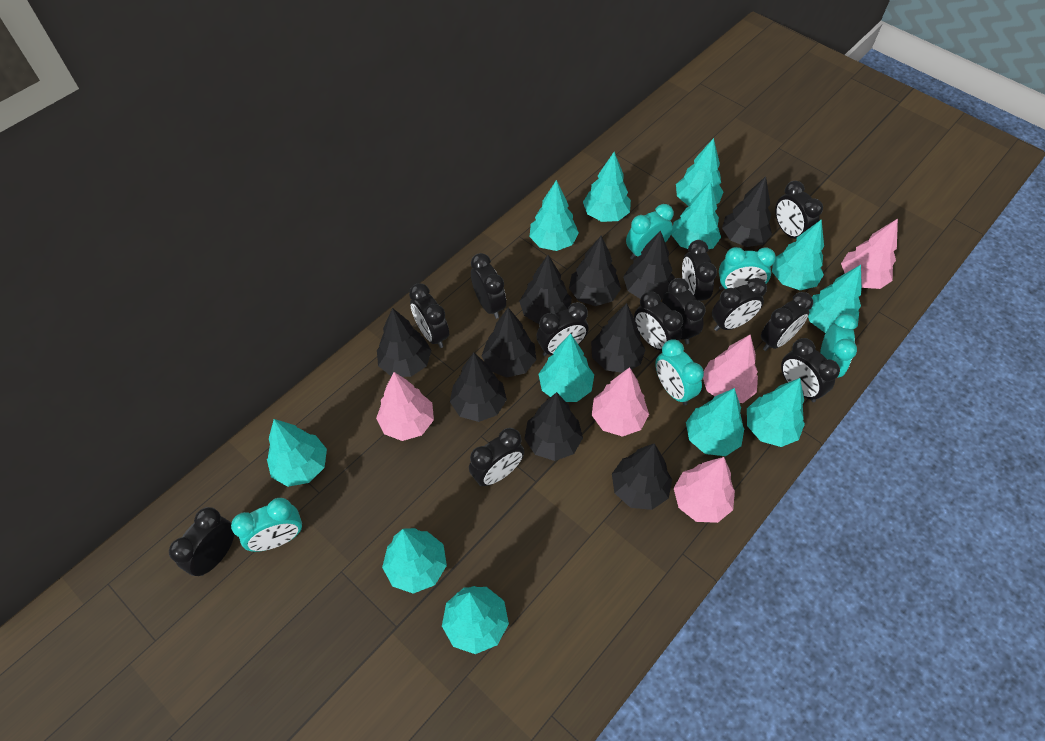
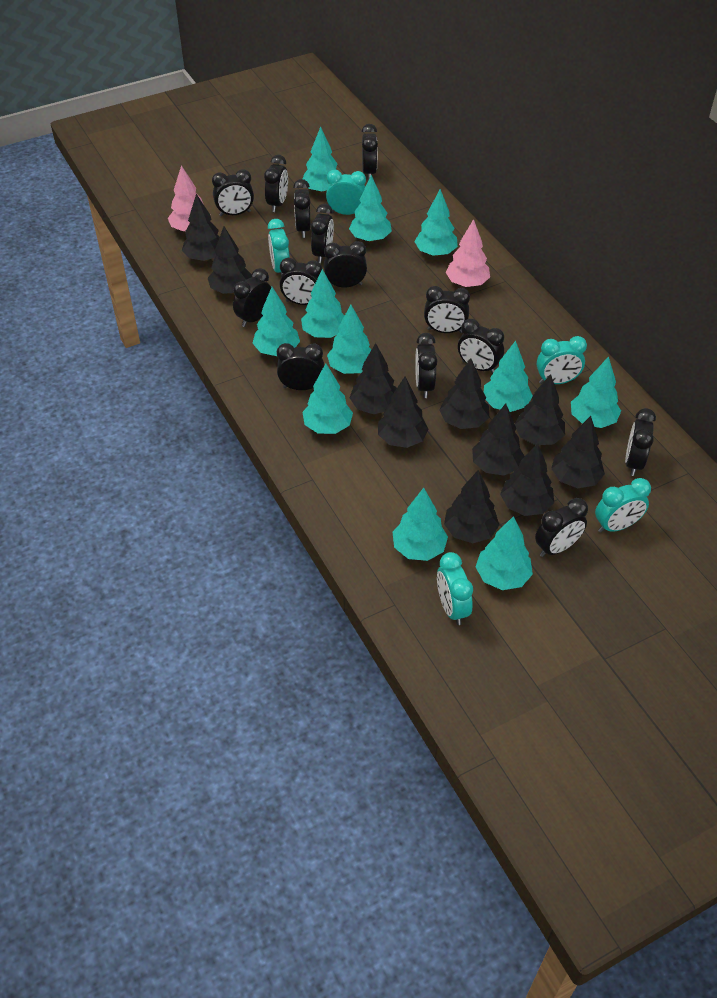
black clock: 12 -> 14
pink tree: 5 -> 2
turquoise tree: 12 -> 11

